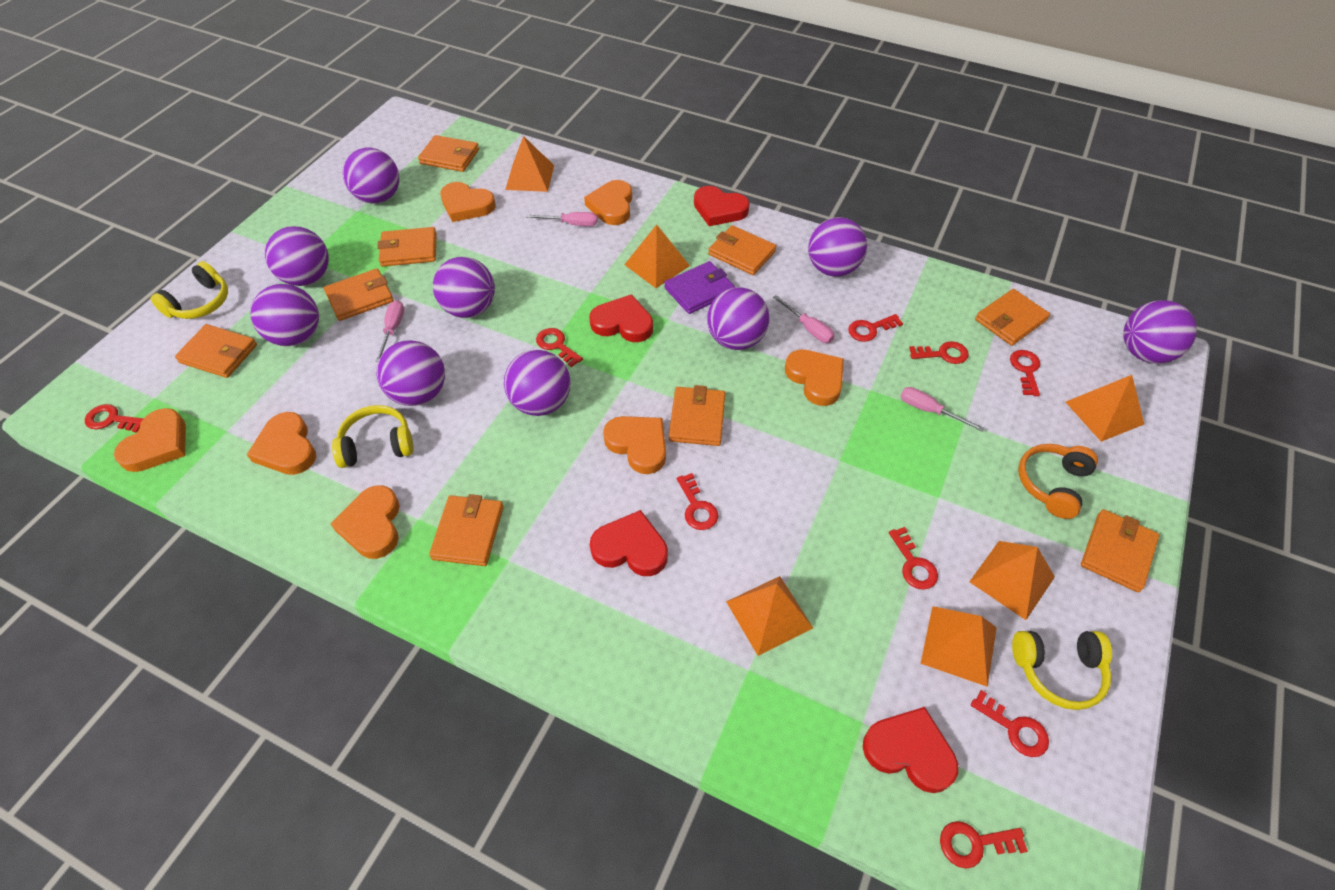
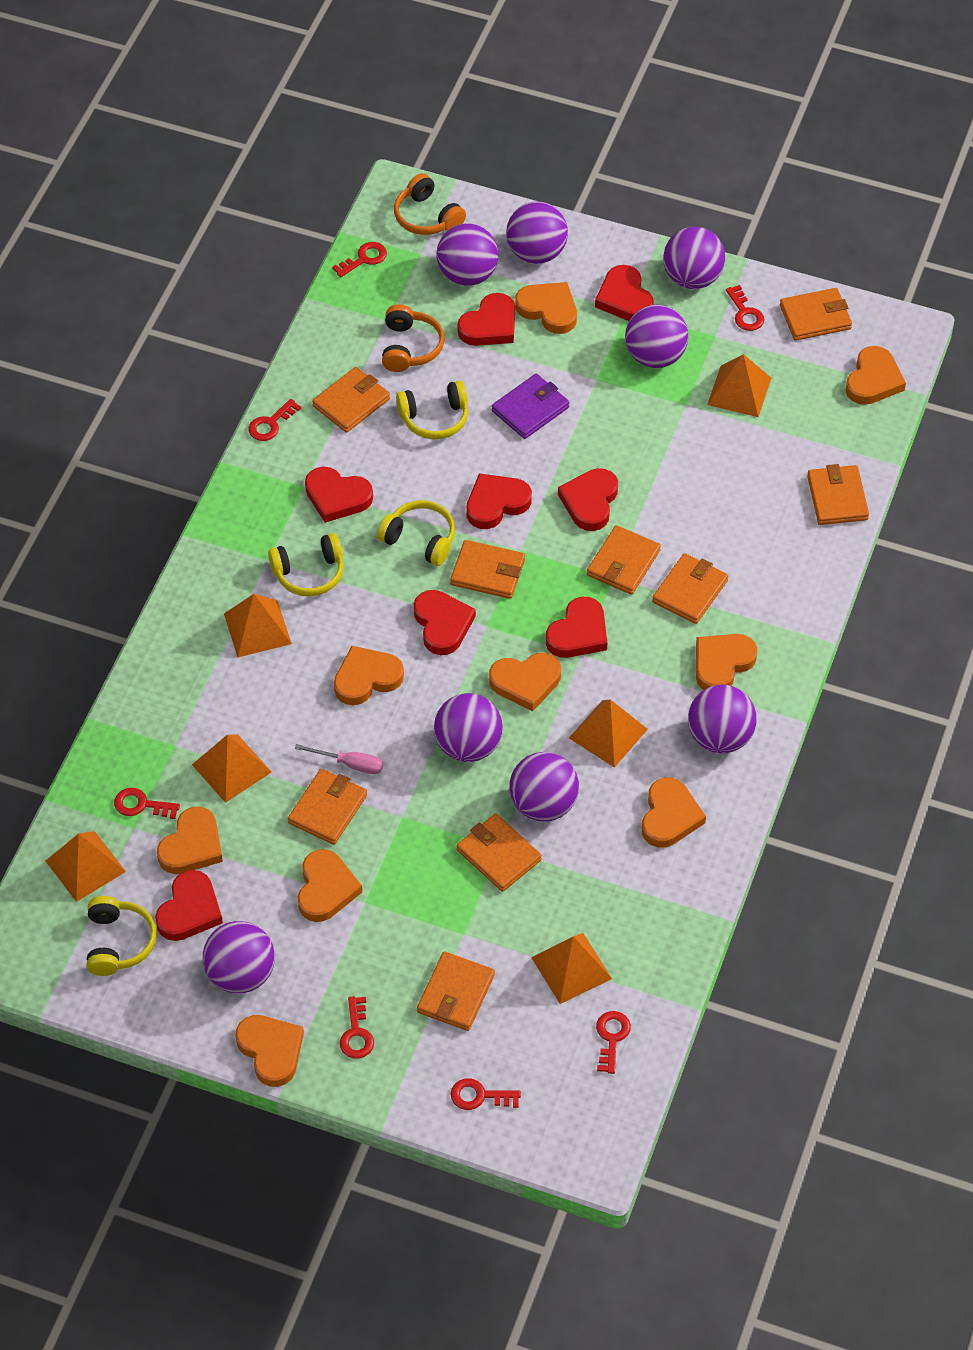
orange headphones: 1 -> 2
orange heart: 7 -> 9
pink screwdriver: 4 -> 1
purple ball: 9 -> 8
red heart: 4 -> 8
red key: 9 -> 7
yellow headphones: 3 -> 4

